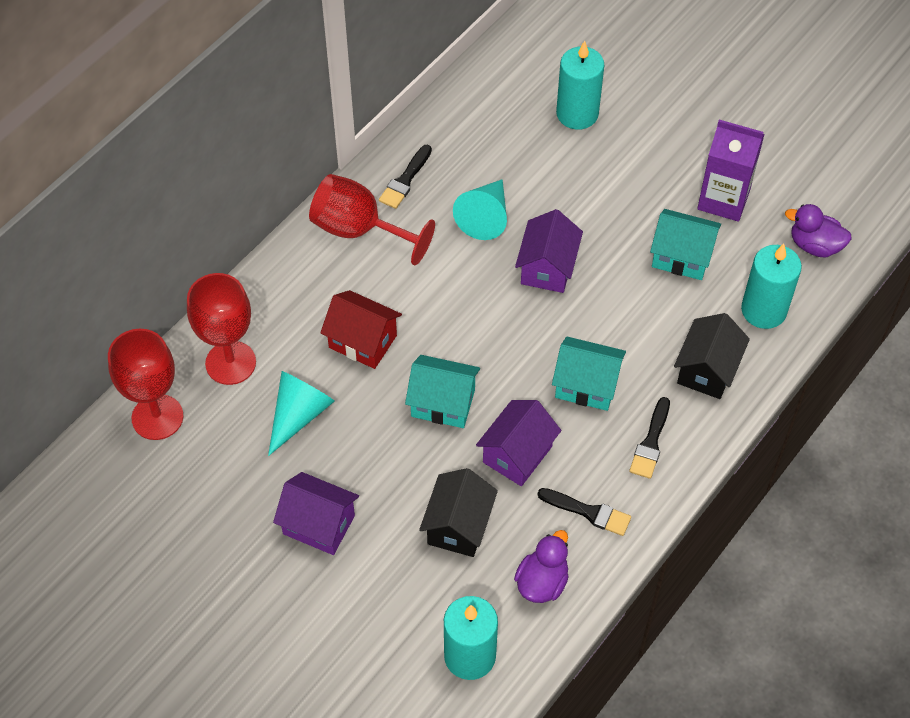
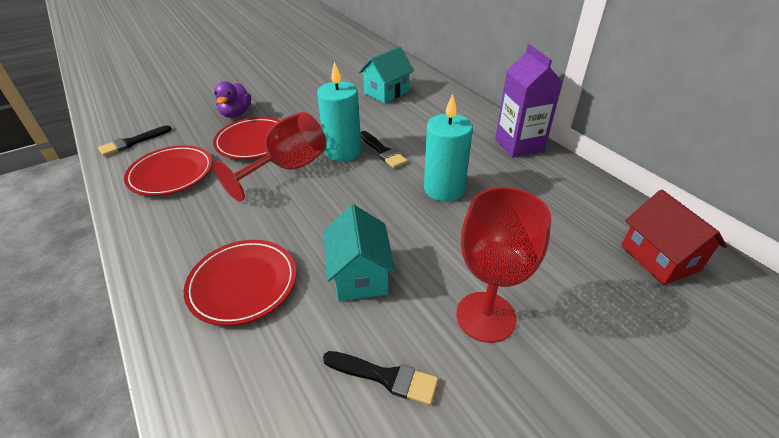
black house: 2 -> 0
purple duck: 2 -> 1
purple house: 3 -> 0
red goblet: 3 -> 2
red plate: 0 -> 3
turquoise candle: 3 -> 2
turquoise cone: 2 -> 0
turquoise house: 3 -> 2

